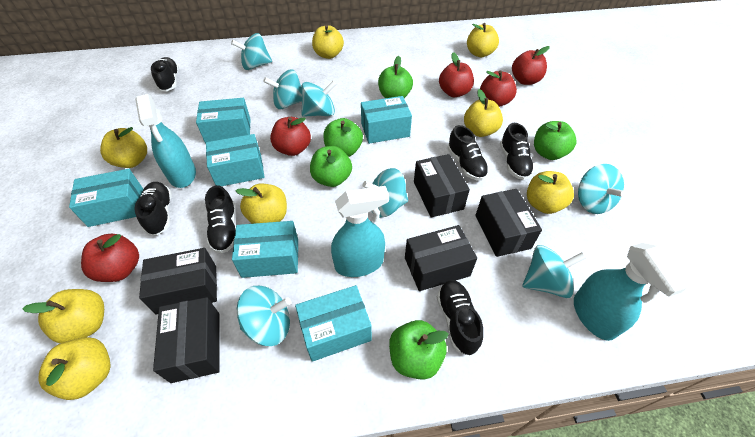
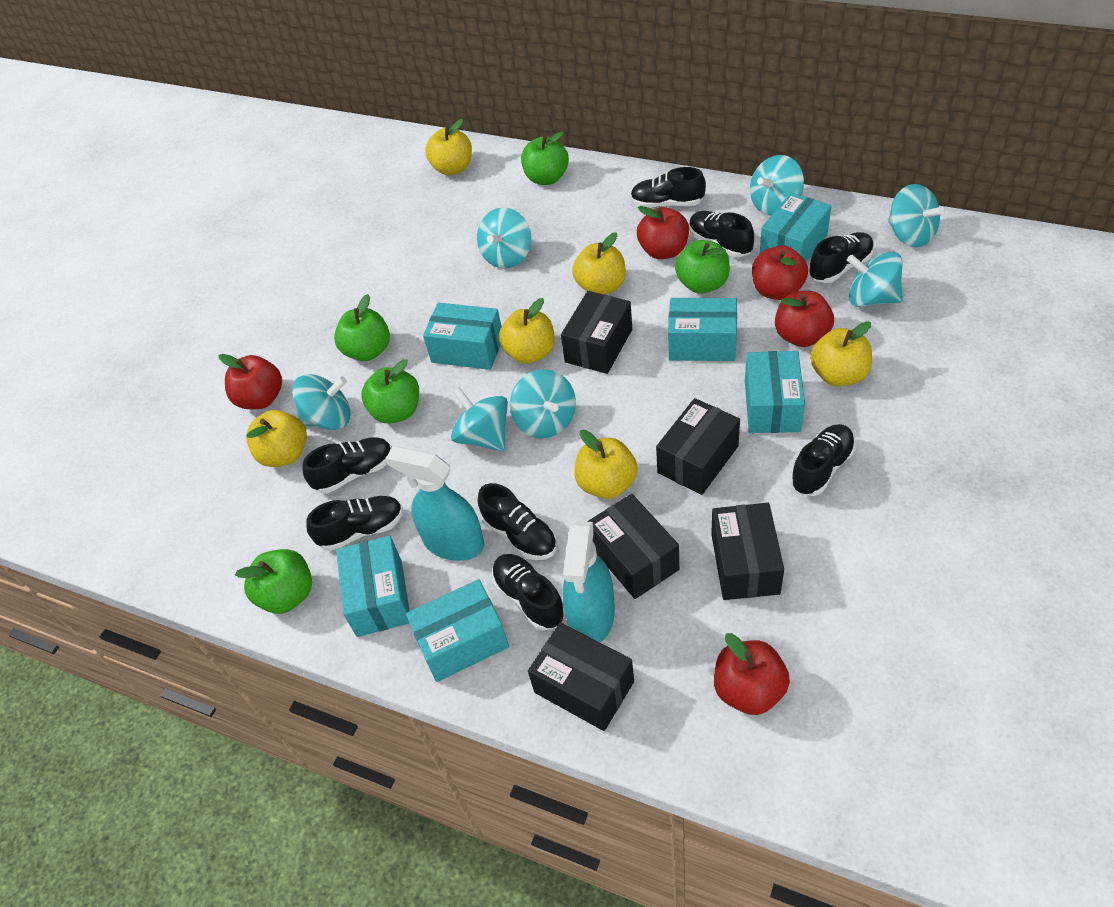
black shoe: 6 -> 8
turquoise spray bottle: 3 -> 2
yellow apple: 8 -> 6

